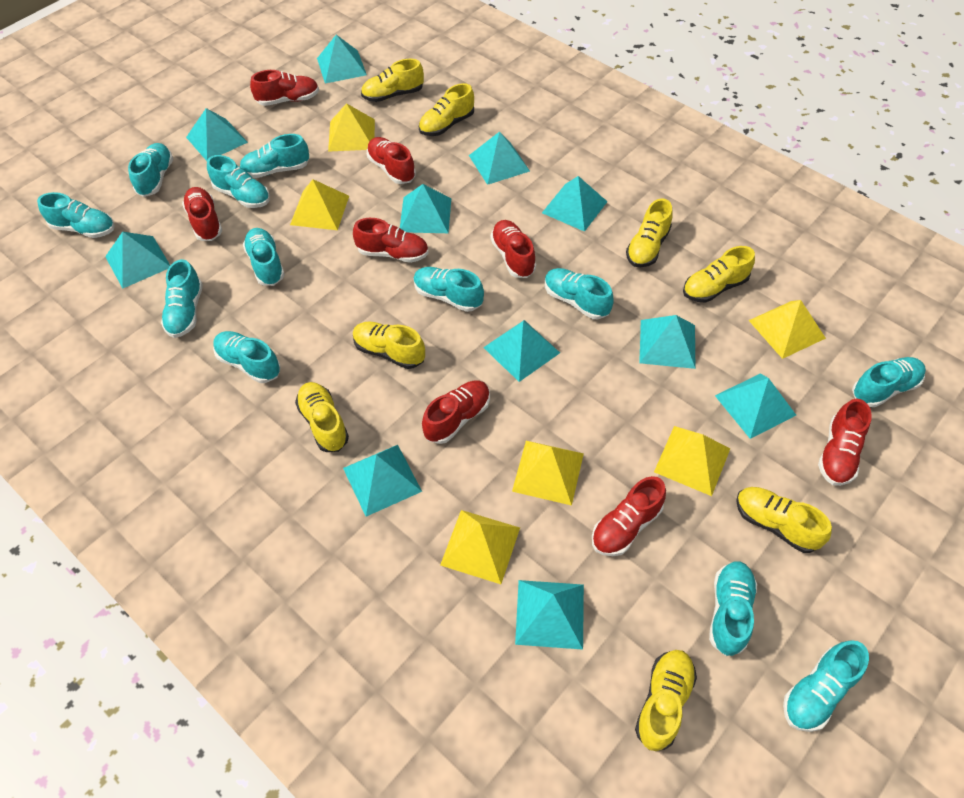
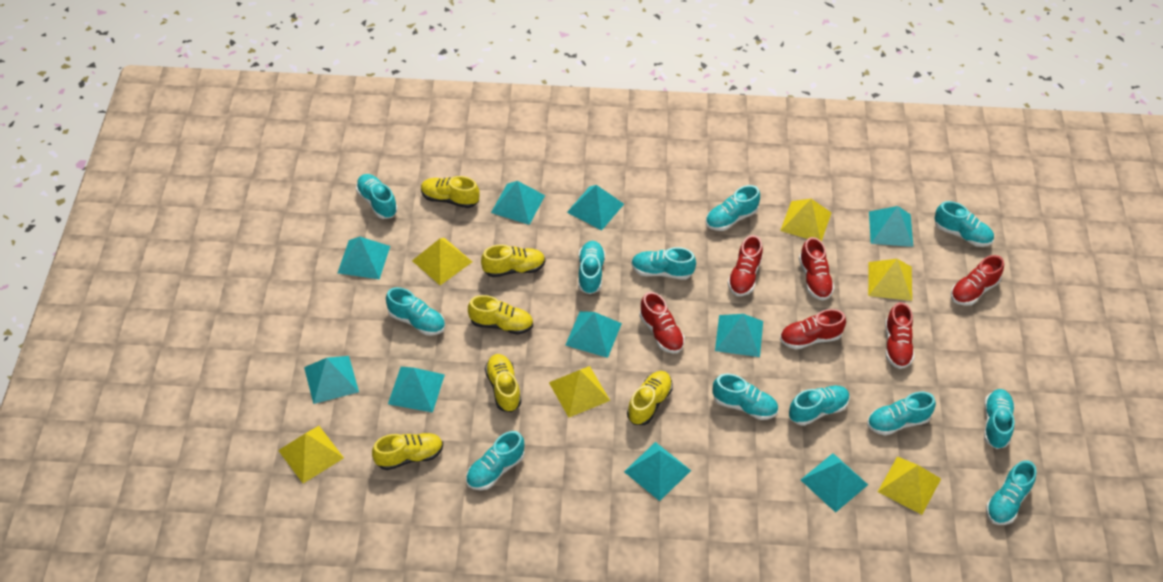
red shoe: 8 -> 6
turquoise pyramid: 11 -> 10
yellow shoe: 8 -> 6

